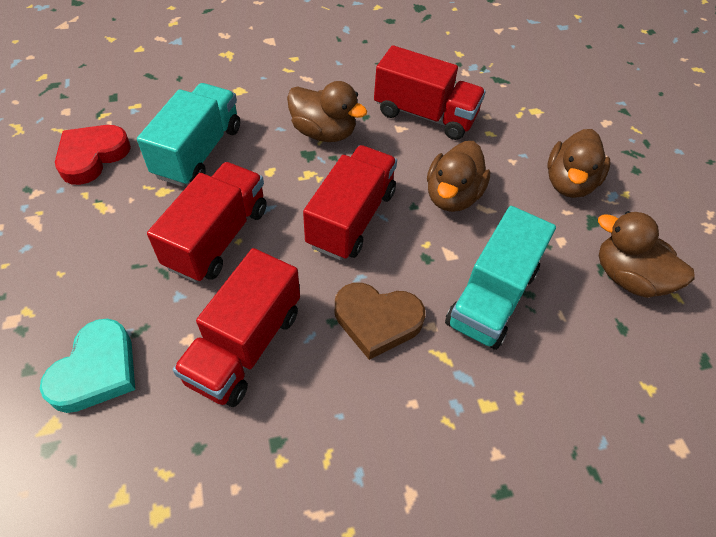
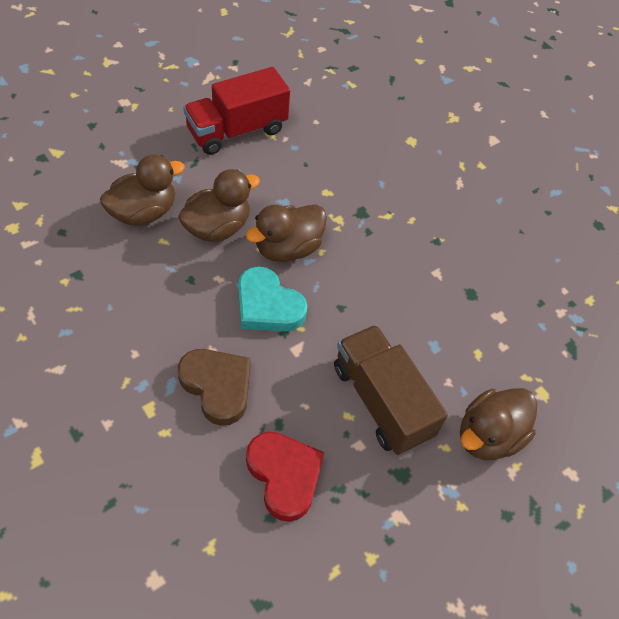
brown truck: 0 -> 1
red truck: 4 -> 1
turquoise truck: 2 -> 0

